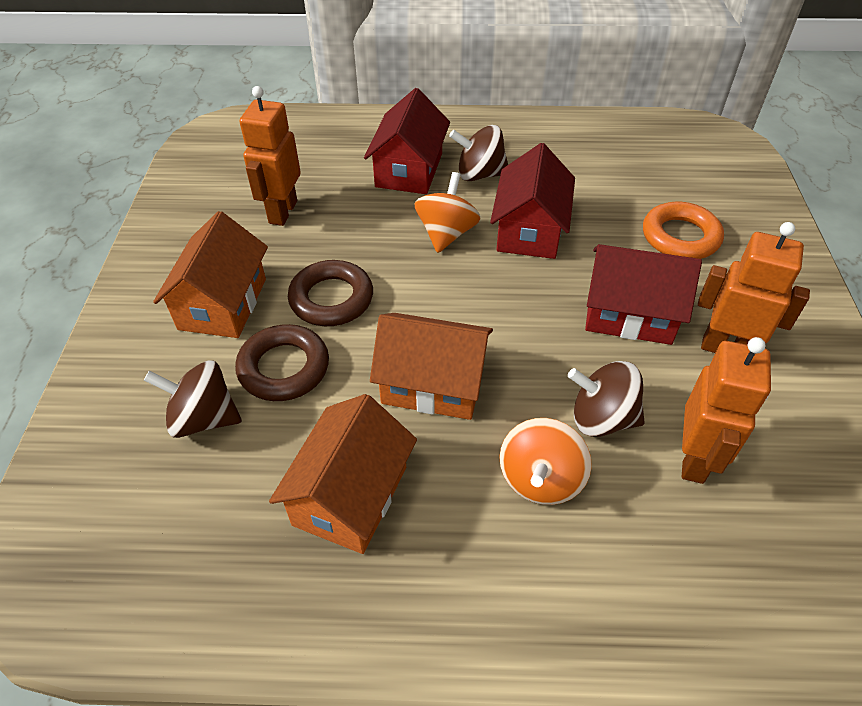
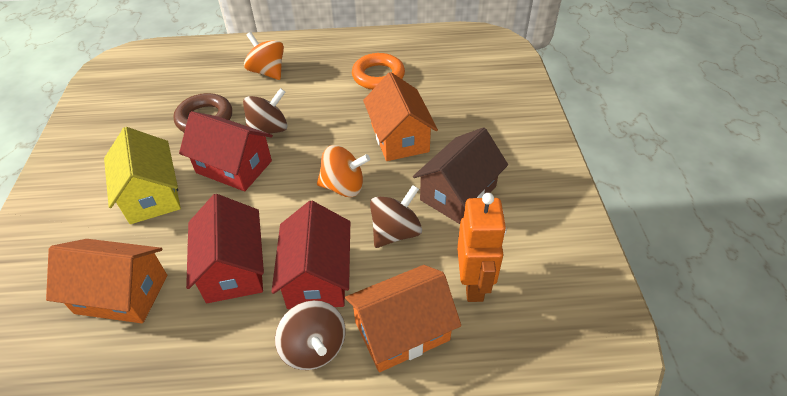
brown house: 0 -> 1
brown ring: 2 -> 1
orange robot: 3 -> 1
yellow house: 0 -> 1

